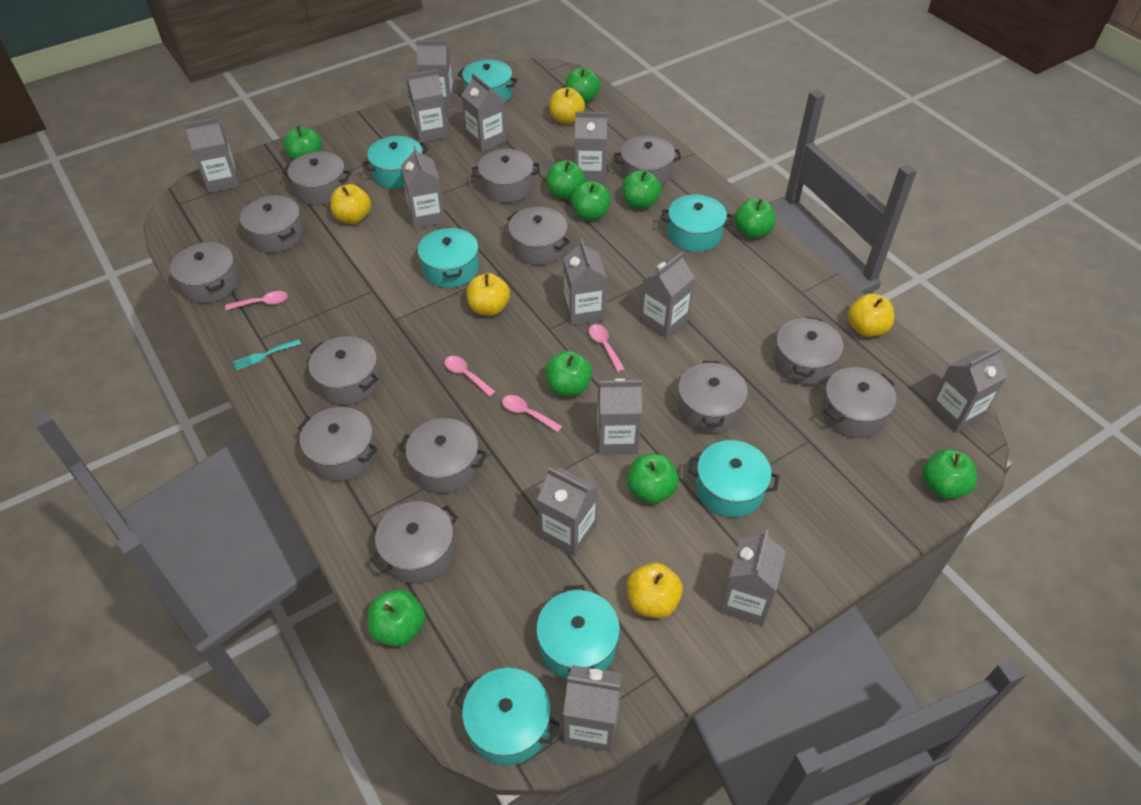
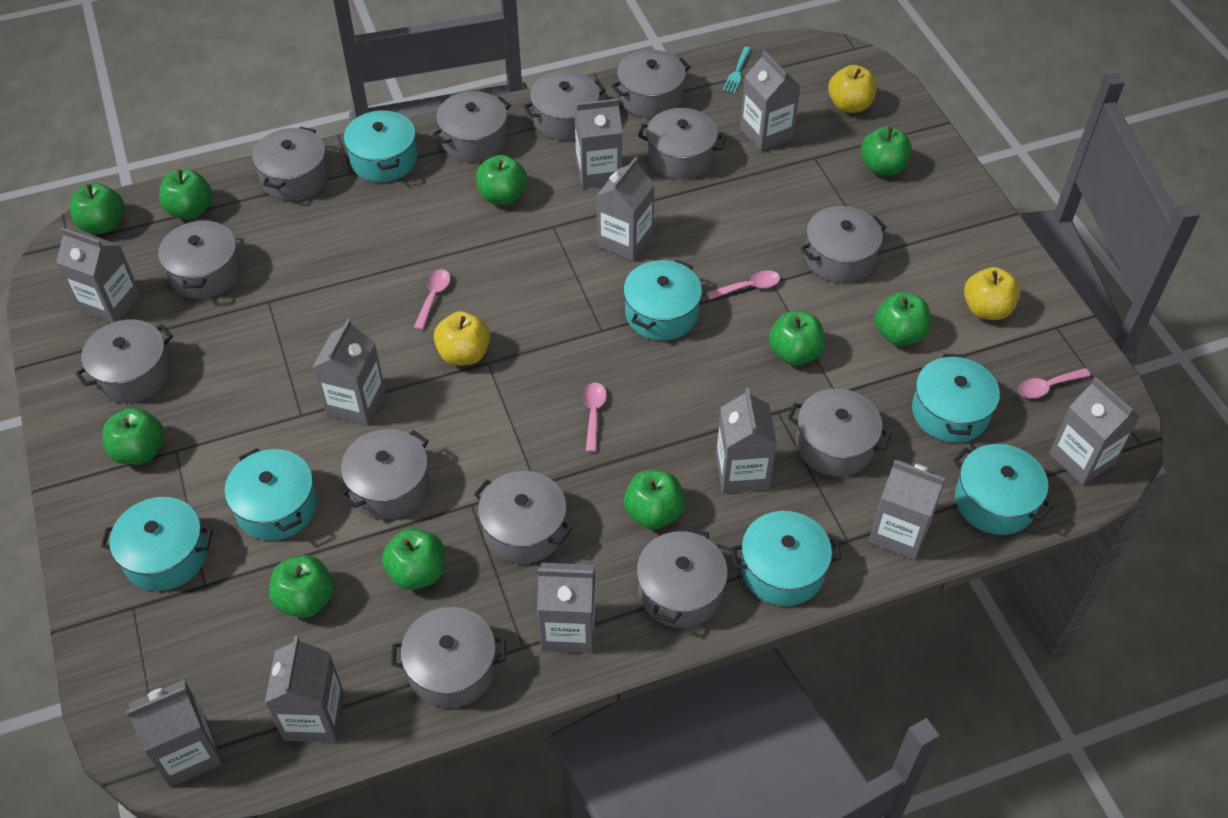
grey carton: 13 -> 11
yellow apple: 5 -> 3

